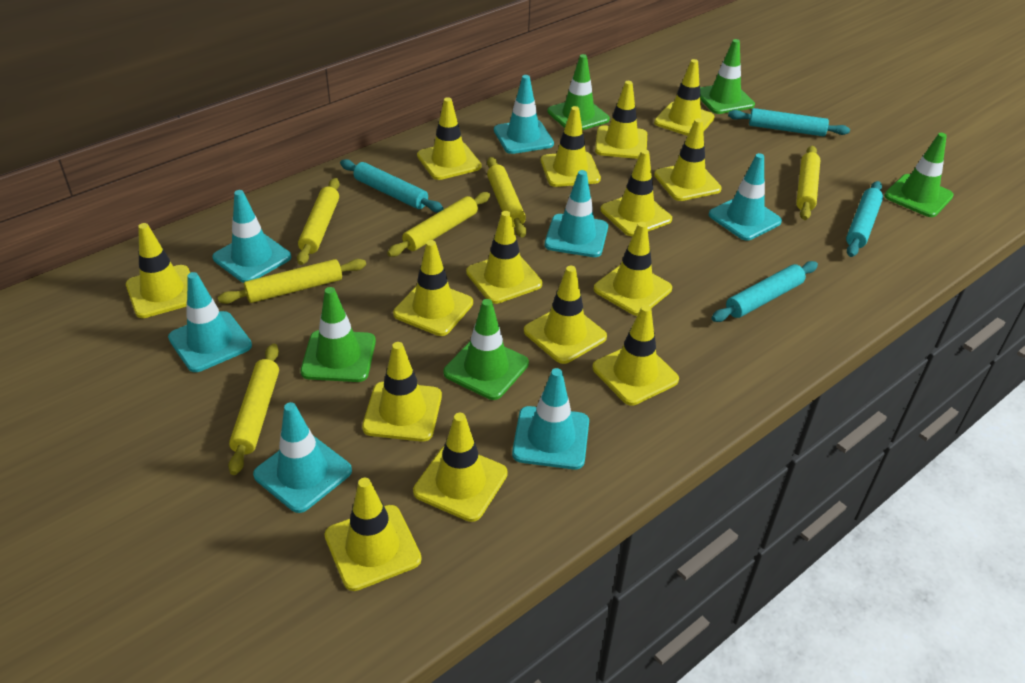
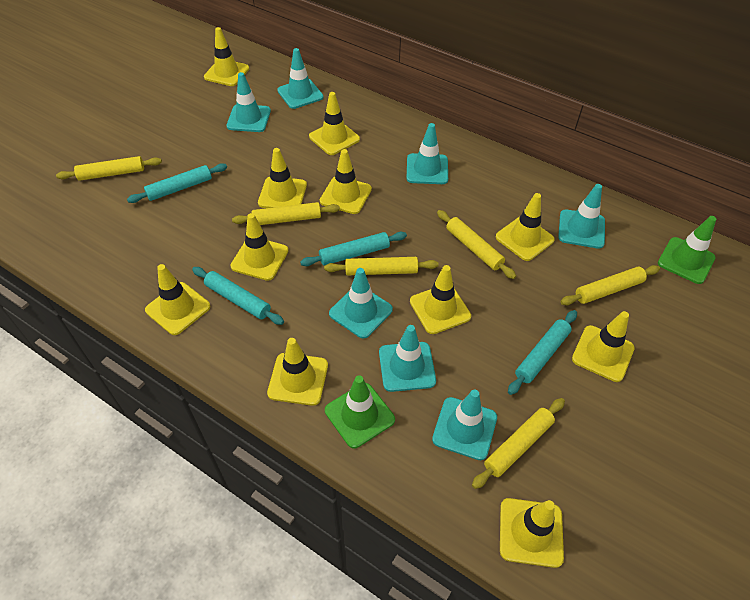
green traffic cone: 5 -> 2
yellow traffic cone: 15 -> 11

